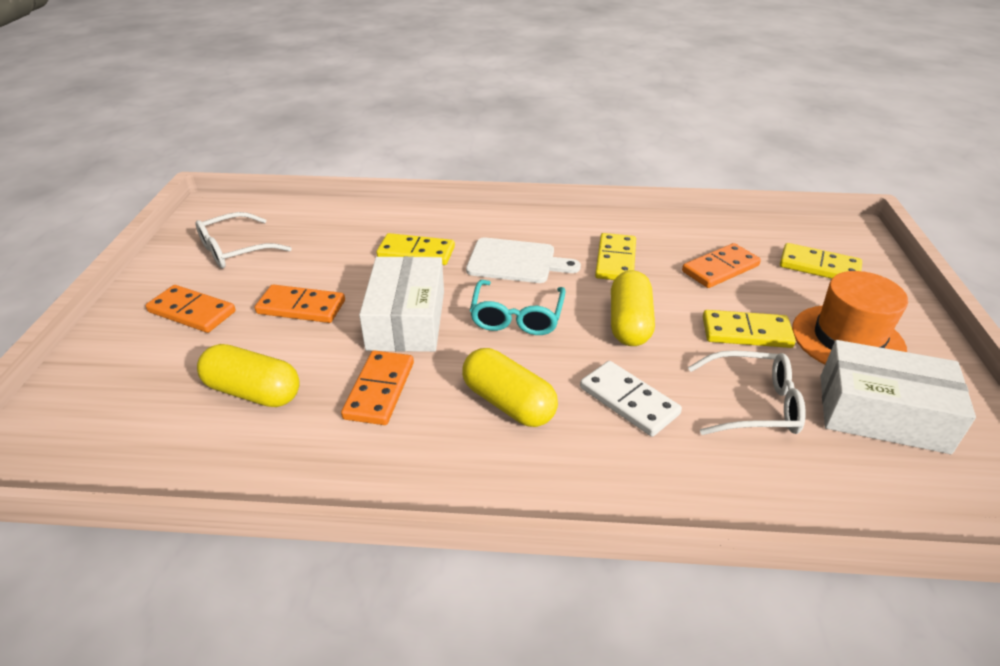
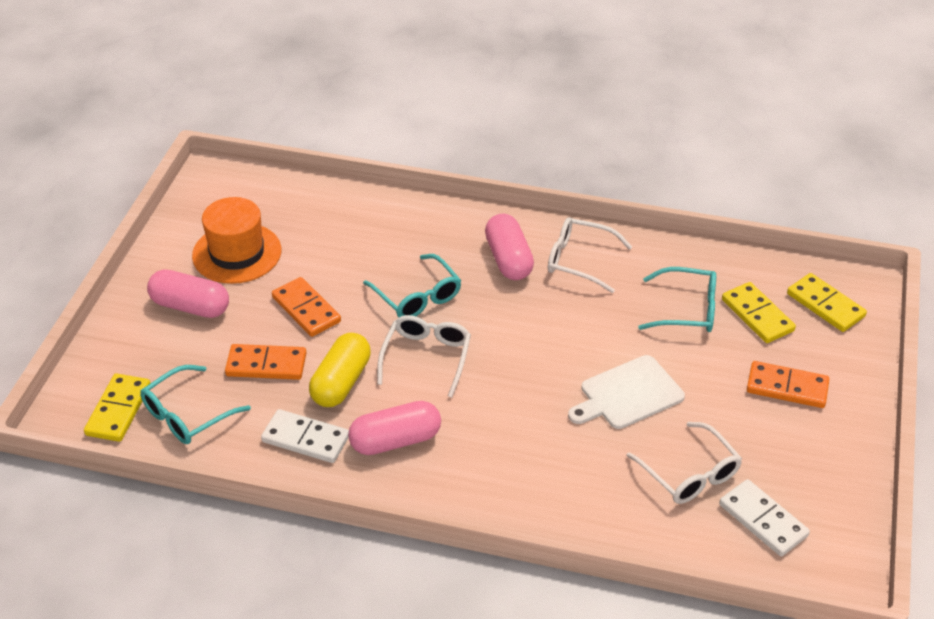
orange domino: 4 -> 3
pink capsule: 0 -> 3
turquoise glasses: 1 -> 3
white box: 2 -> 0
white domino: 1 -> 2
white glasses: 2 -> 3
yellow capsule: 3 -> 1
yellow domino: 4 -> 3

